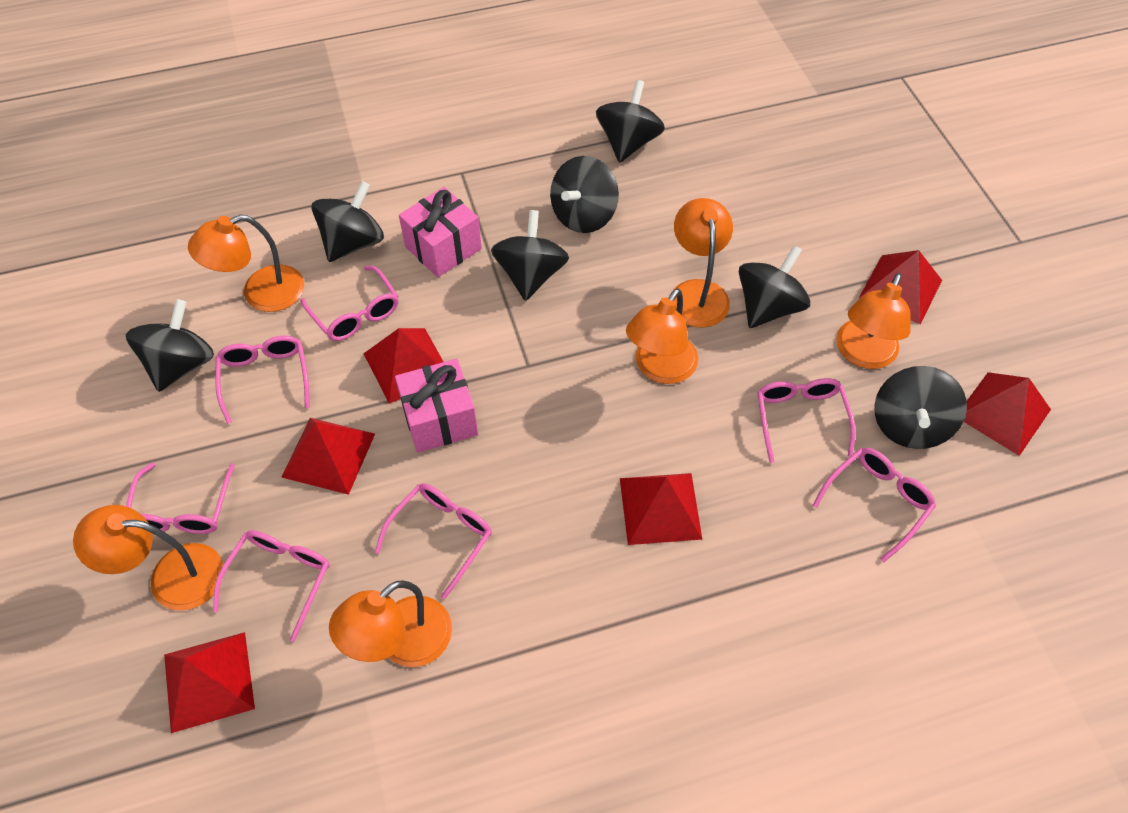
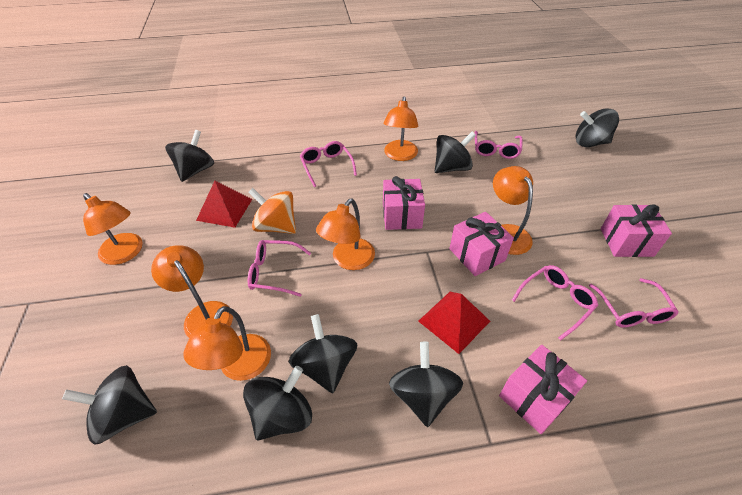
orange spinning top: 0 -> 1
pink gift: 2 -> 4
pink glasses: 7 -> 5
red pyramid: 6 -> 2

